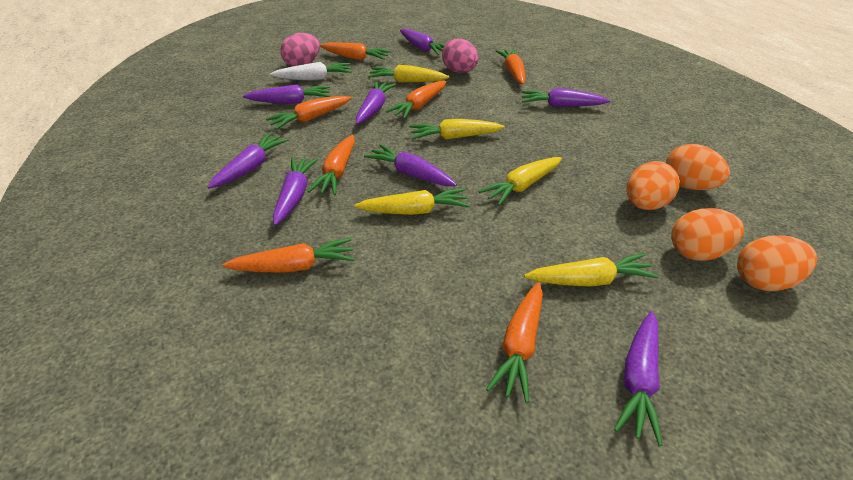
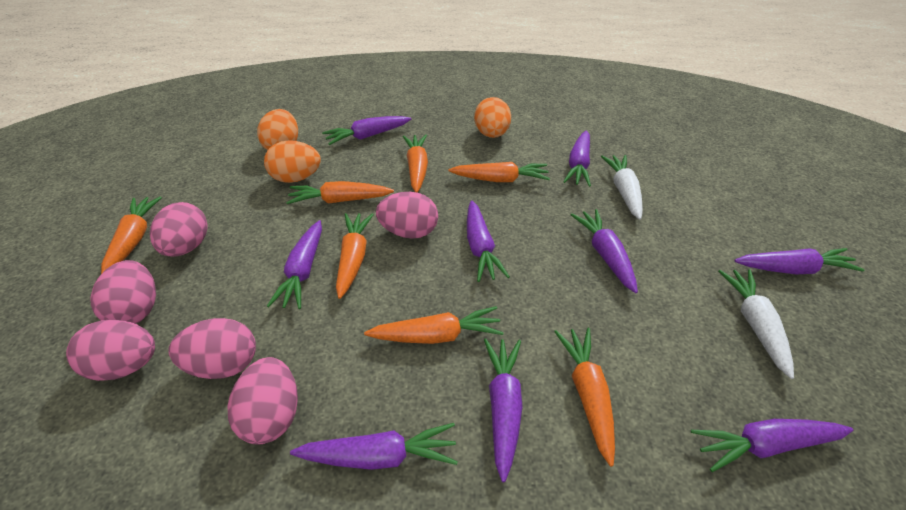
orange egg: 4 -> 3
pink egg: 2 -> 6
purple carrot: 8 -> 9
white carrot: 1 -> 2
yellow carrot: 5 -> 0

